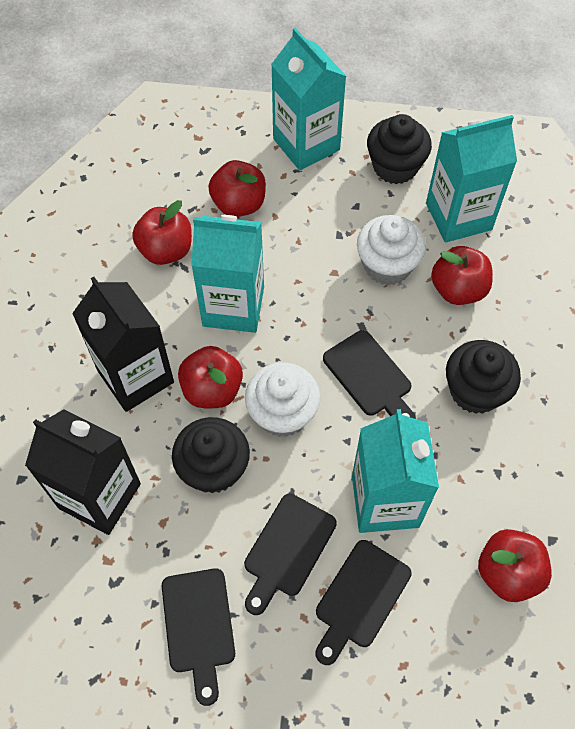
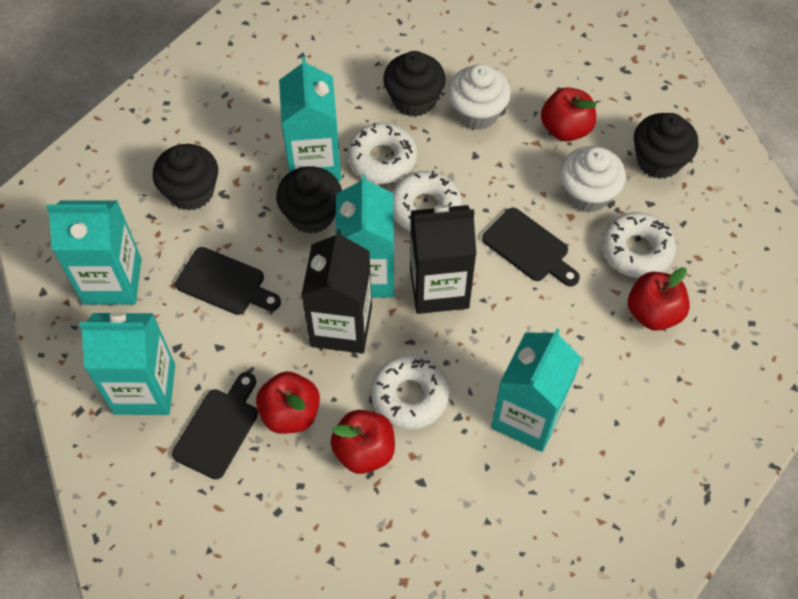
black cupcake: 3 -> 4
black cutting board: 4 -> 3
red apple: 5 -> 4
turquoise carton: 4 -> 5
white donut: 0 -> 4

